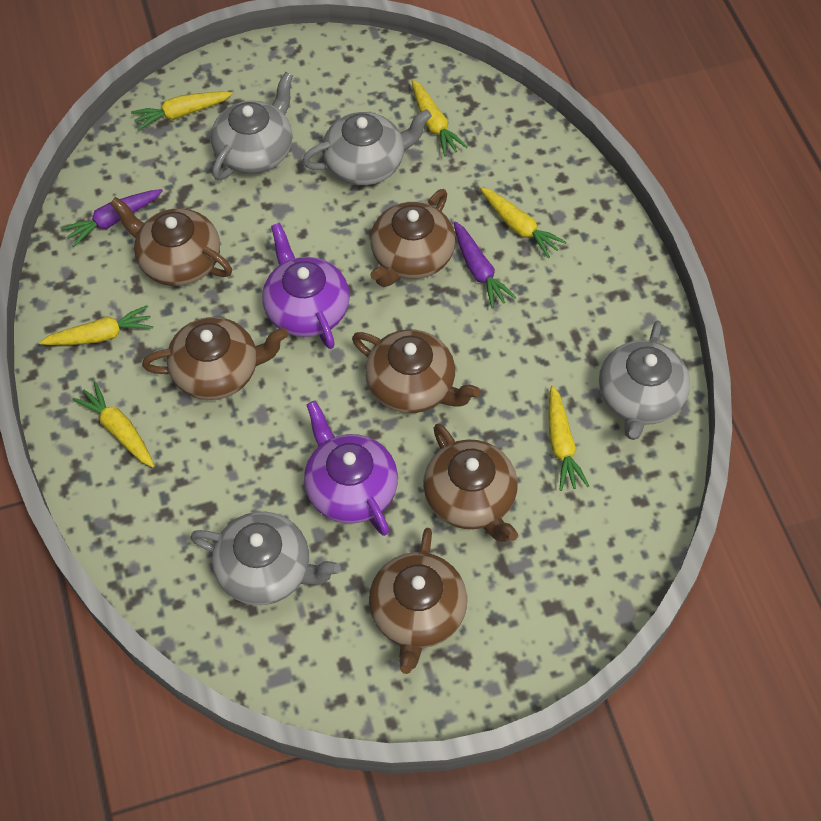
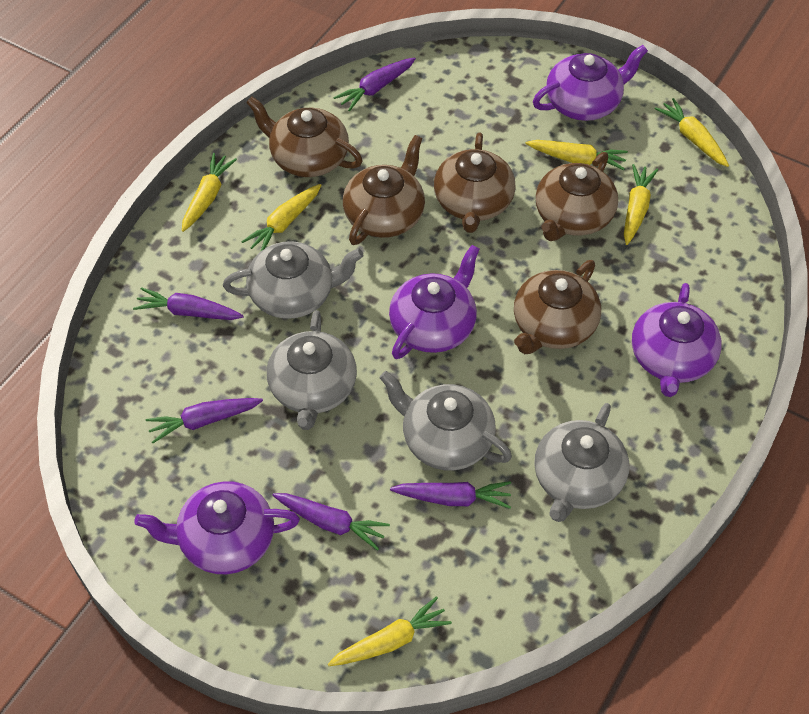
brown teapot: 6 -> 5
purple carrot: 2 -> 5
purple teapot: 2 -> 4

